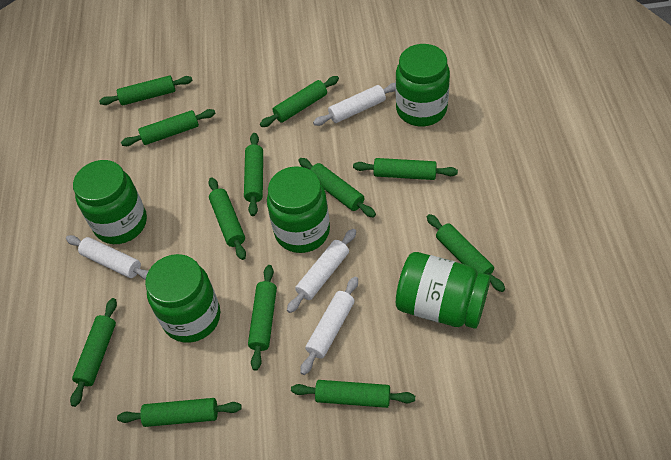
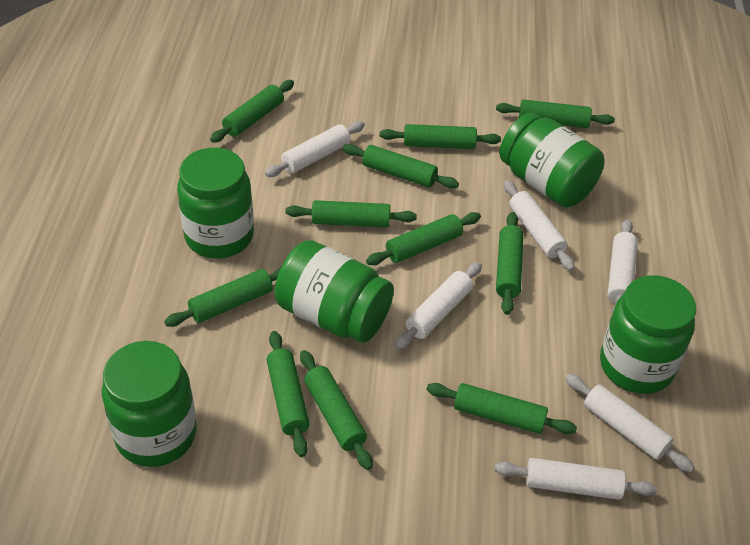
green rolling pin: 12 -> 11
white rolling pin: 4 -> 6

